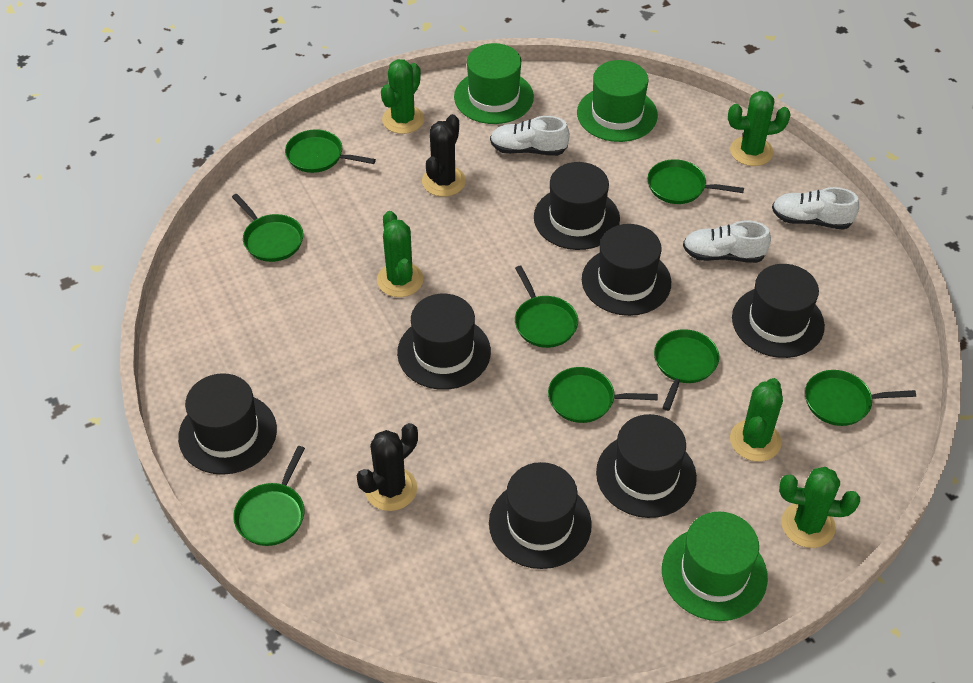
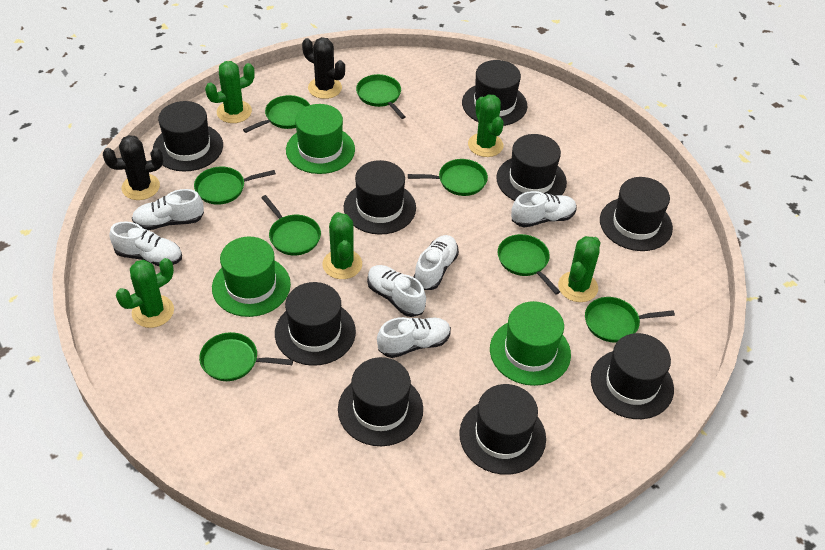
black hat: 7 -> 9
white shoe: 3 -> 6

